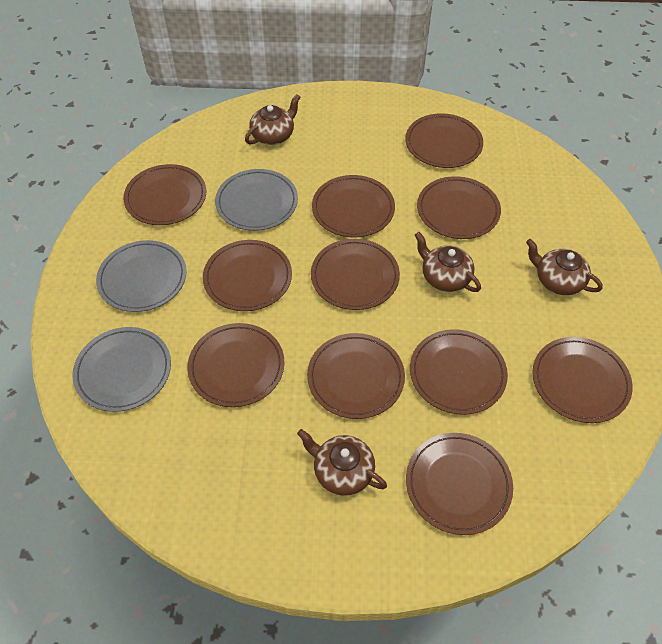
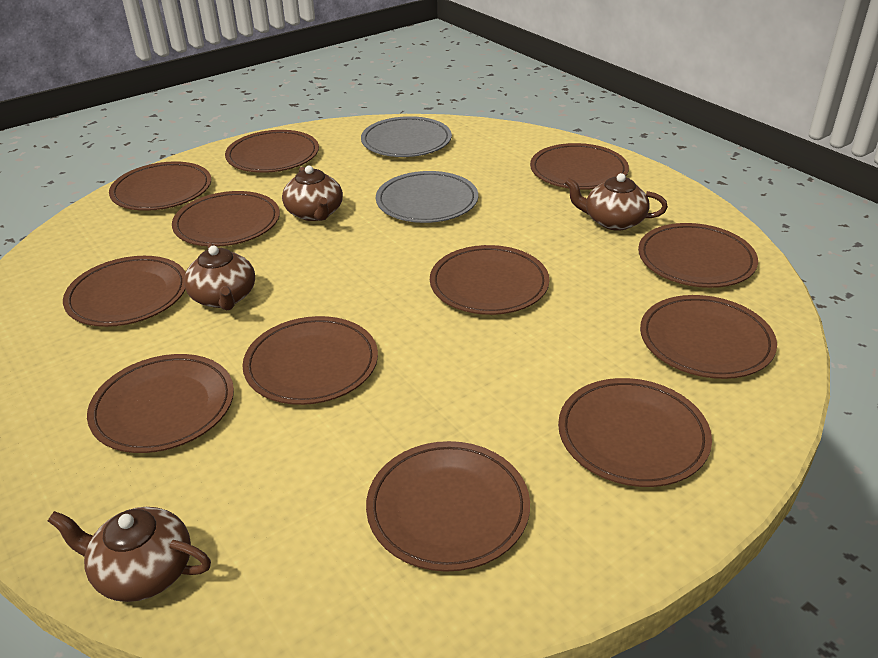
brown plate: 11 -> 12
grey plate: 3 -> 2

